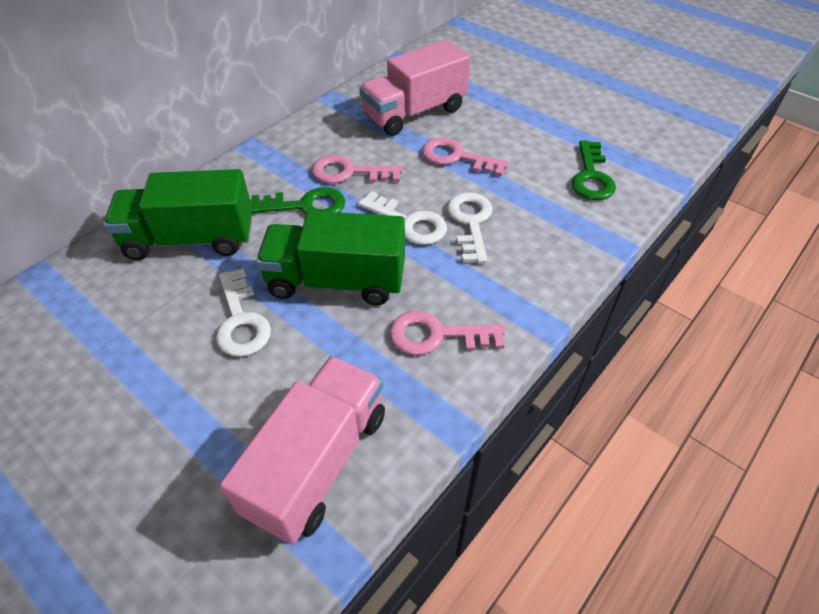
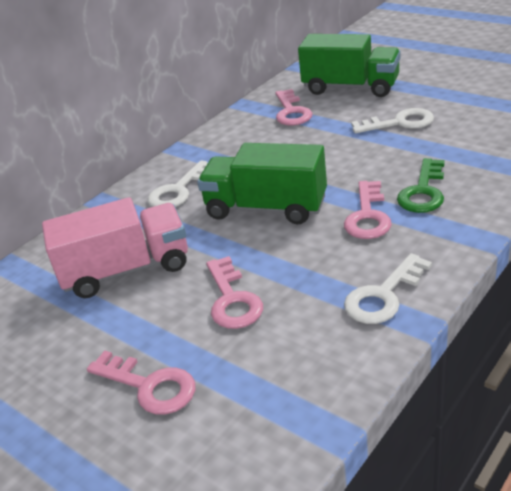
green key: 2 -> 1
pink key: 3 -> 4
pink truck: 2 -> 1

